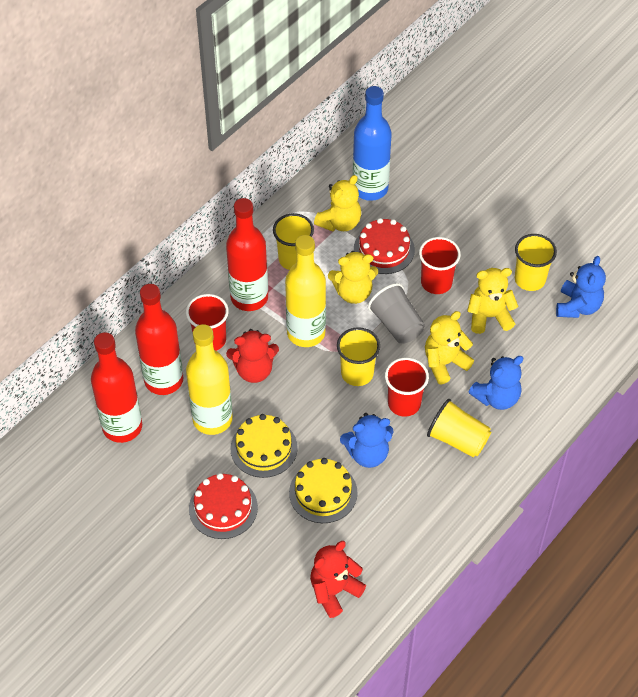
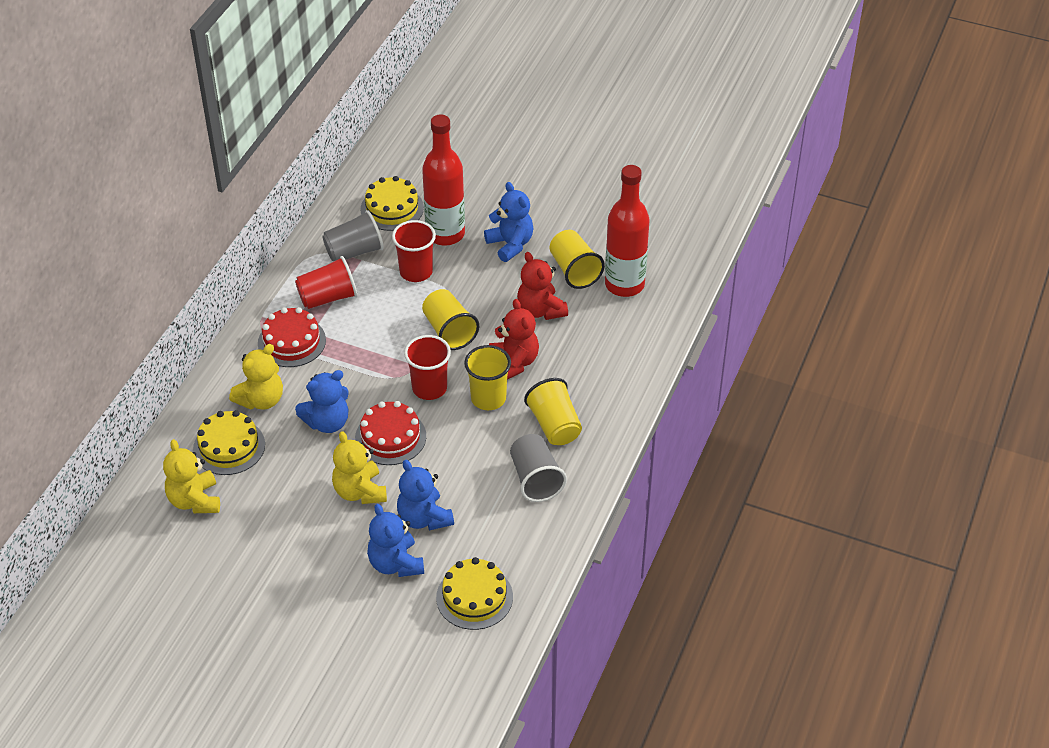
blue bottle: 1 -> 0
blue teddy bear: 3 -> 4
grey cup: 1 -> 2
red bottle: 3 -> 2
yellow bottle: 2 -> 0
yellow cake: 2 -> 3
yellow teddy bear: 4 -> 3

